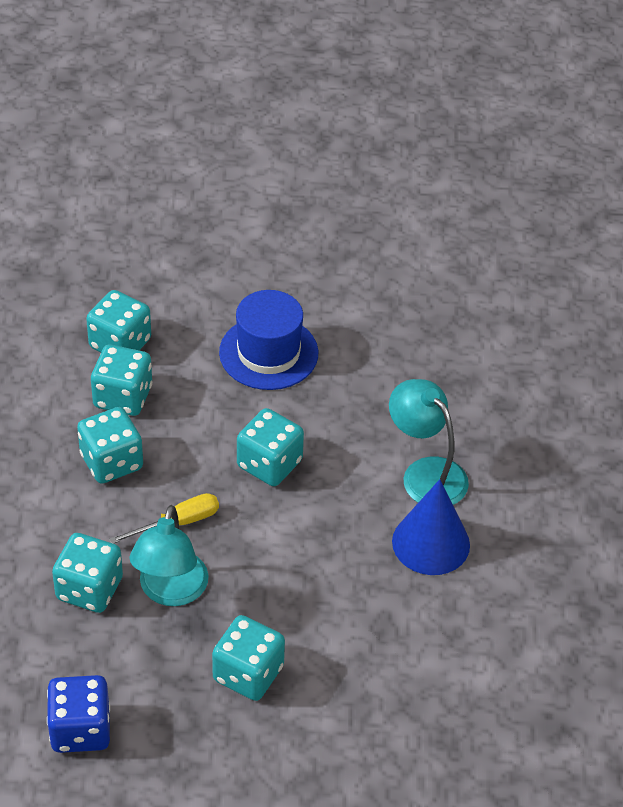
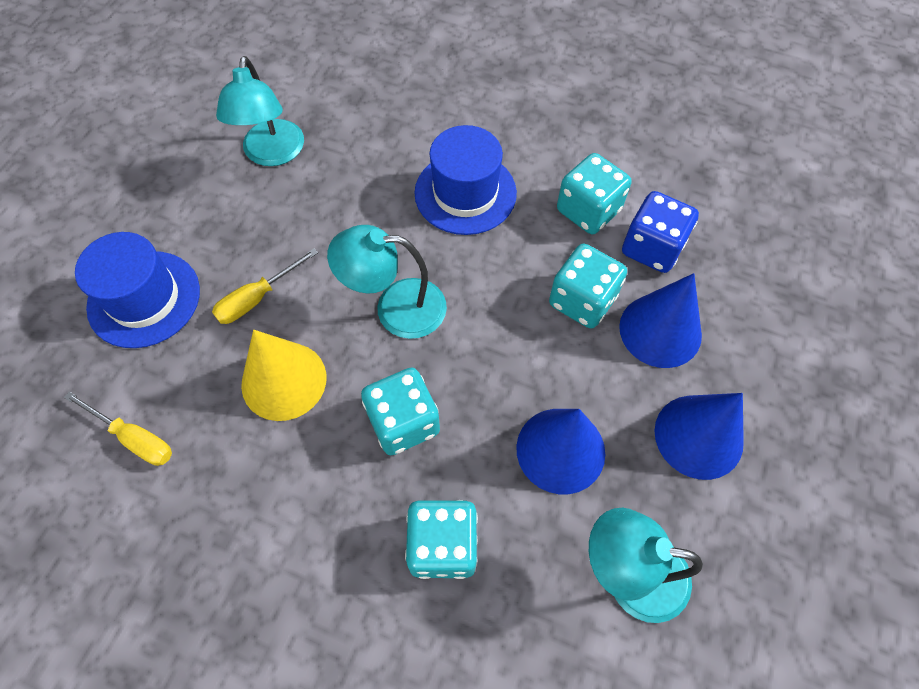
blue cone: 1 -> 3
blue hat: 1 -> 2
turquoise dice: 6 -> 4
turquoise lamp: 2 -> 3
yellow cone: 0 -> 1
yellow screwdriver: 1 -> 2

